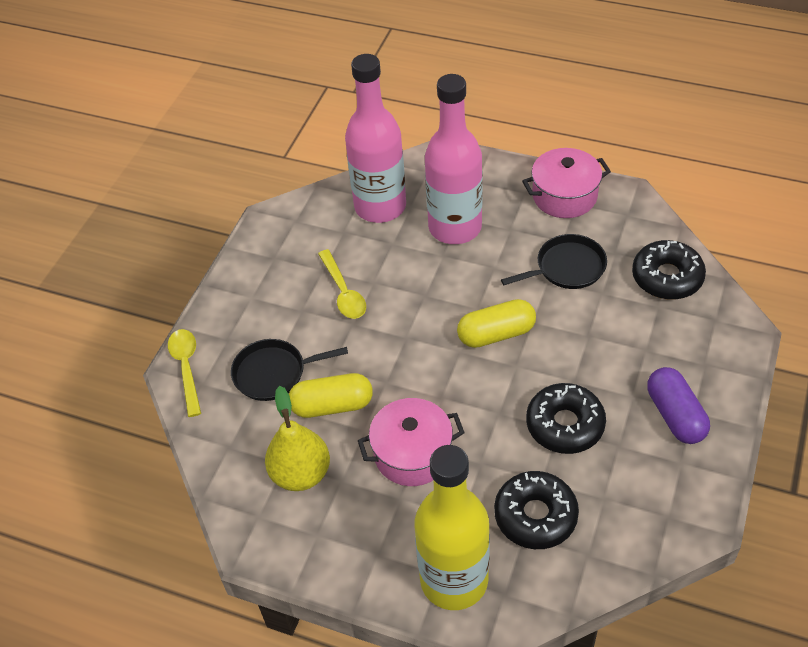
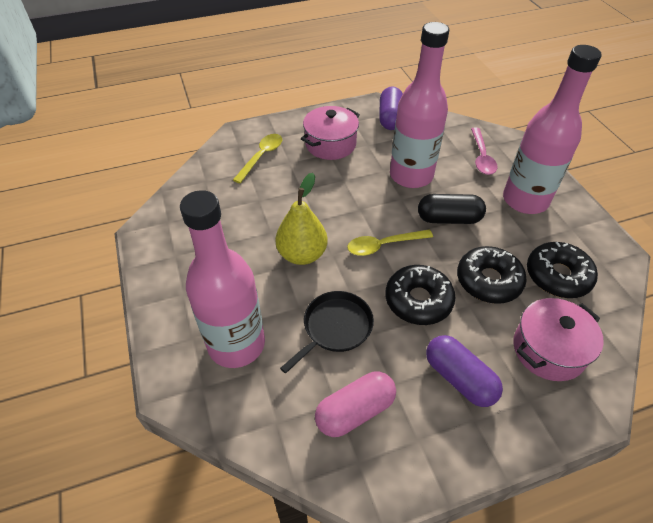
black capsule: 0 -> 1
black pan: 2 -> 1
pink bottle: 2 -> 3
pink capsule: 0 -> 1
pink spoon: 0 -> 1
purple capsule: 1 -> 2
yellow bottle: 1 -> 0
yellow capsule: 2 -> 0

